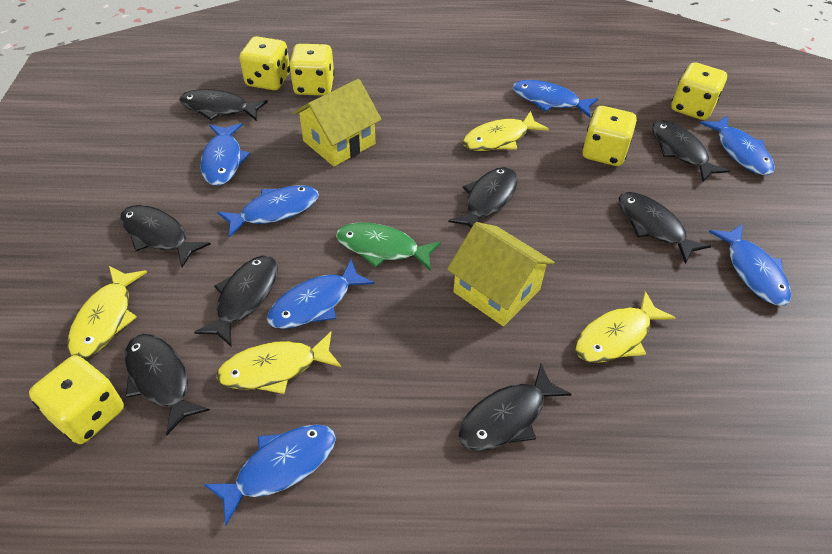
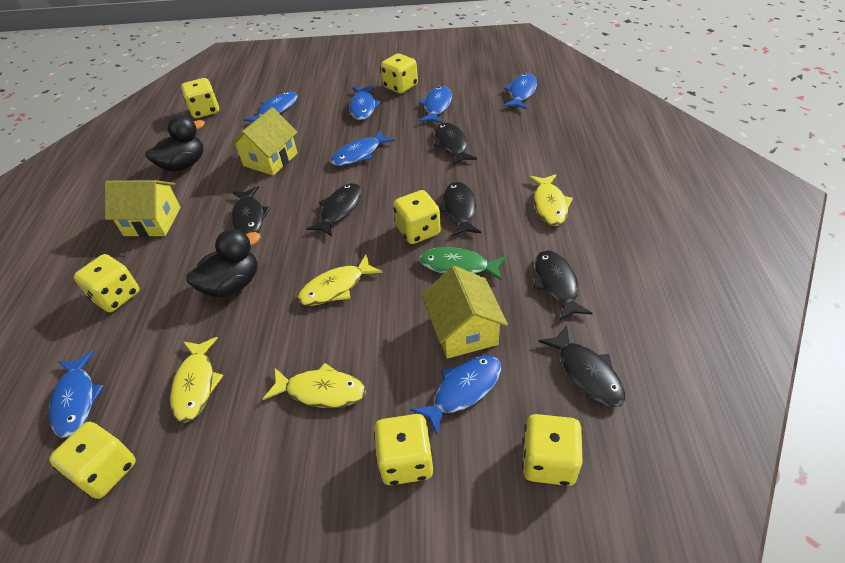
black duck: 0 -> 2
black fish: 8 -> 6
yellow dice: 5 -> 7
yellow house: 2 -> 3

